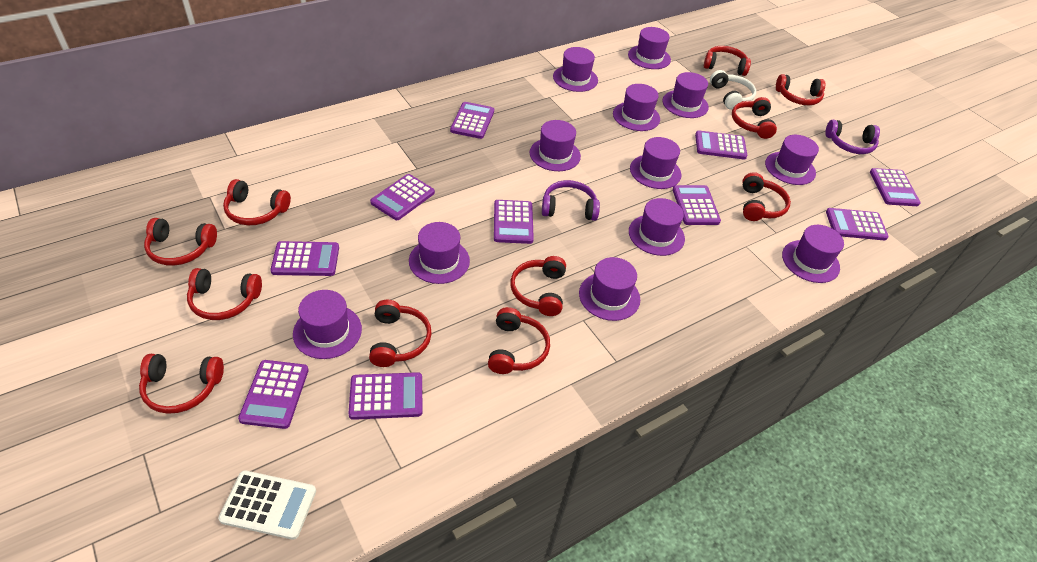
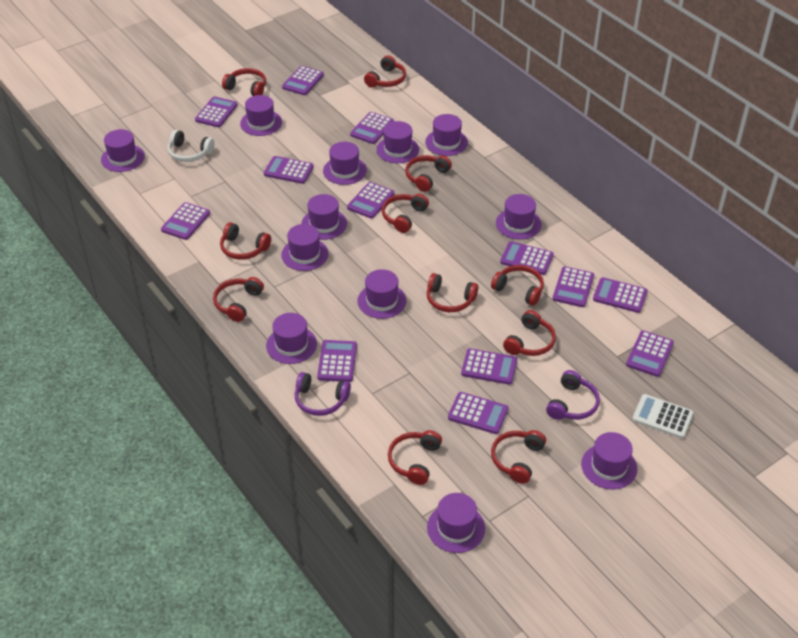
purple calculator: 10 -> 13

